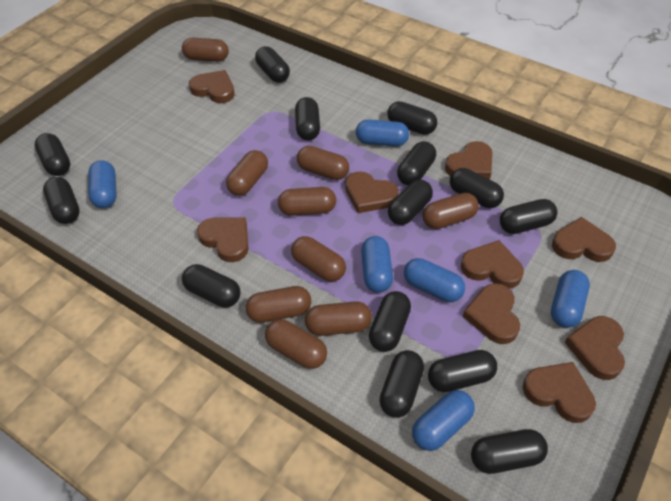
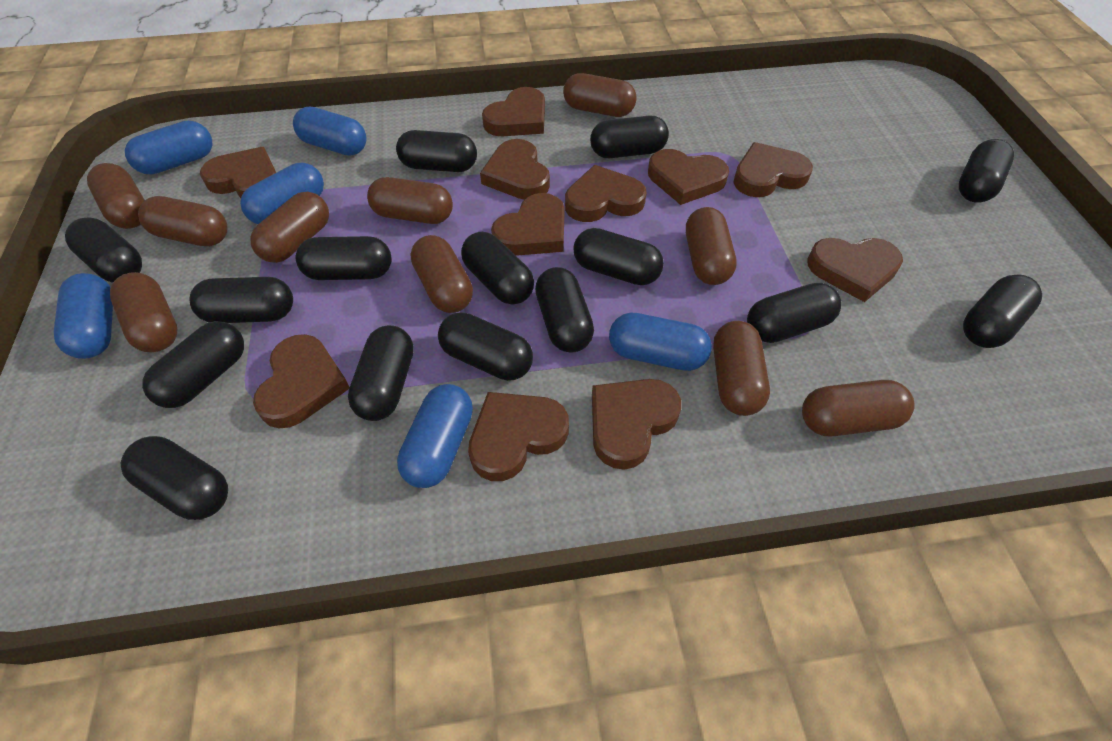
black capsule: 14 -> 15
brown capsule: 9 -> 10
brown heart: 9 -> 11

